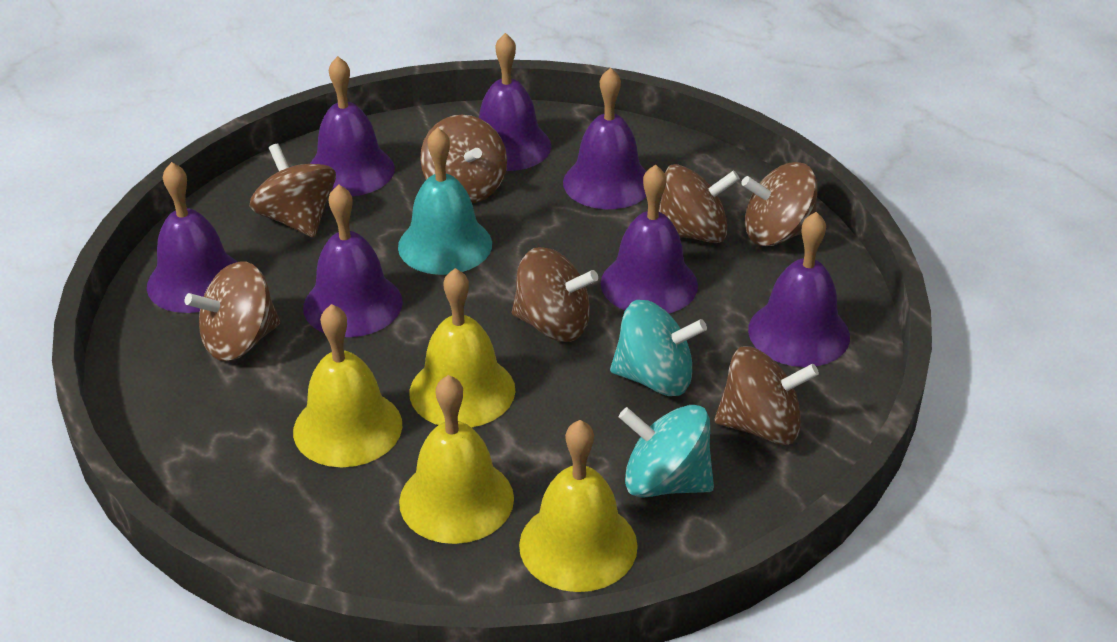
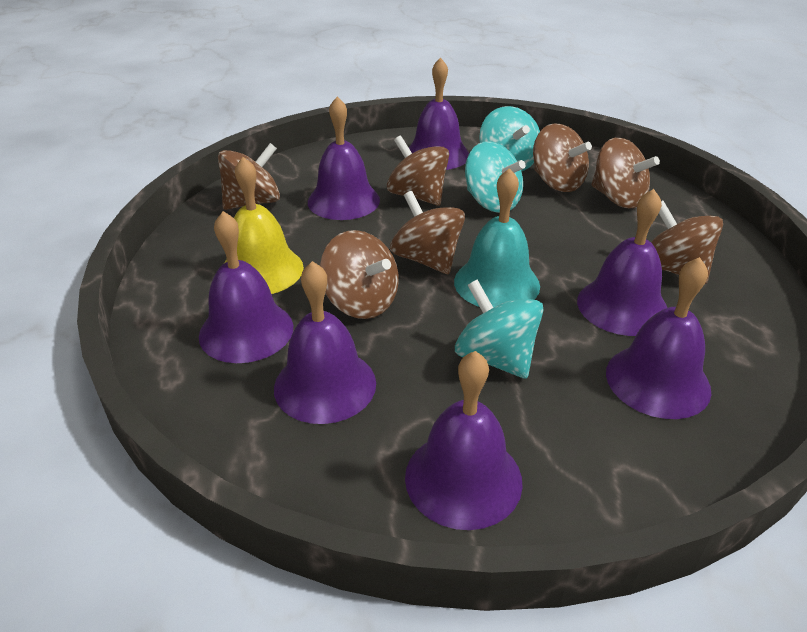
turquoise spinning top: 2 -> 3
yellow bell: 4 -> 1

